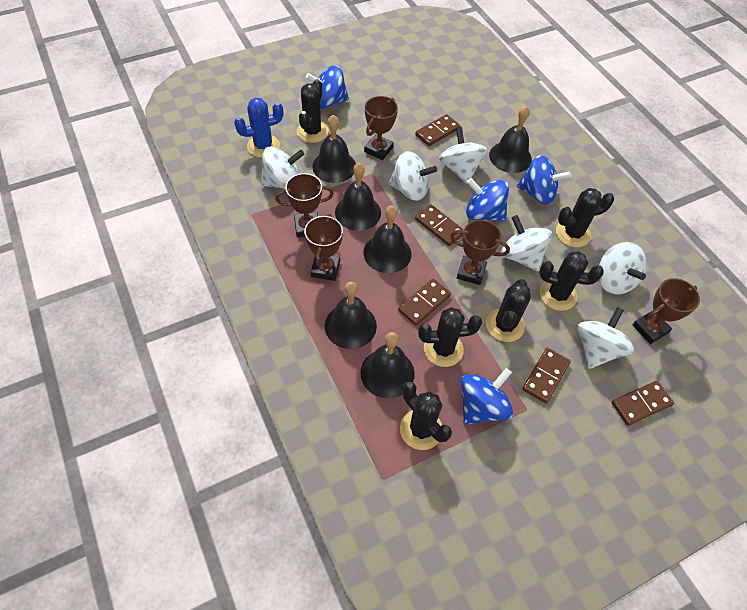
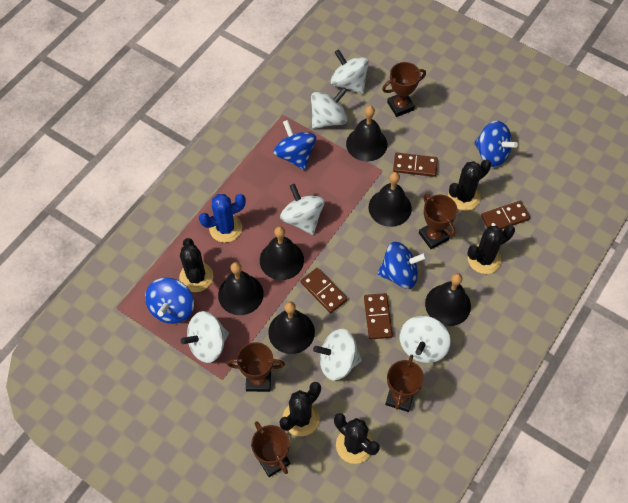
black cactus: 6 -> 5
brown domino: 5 -> 4

